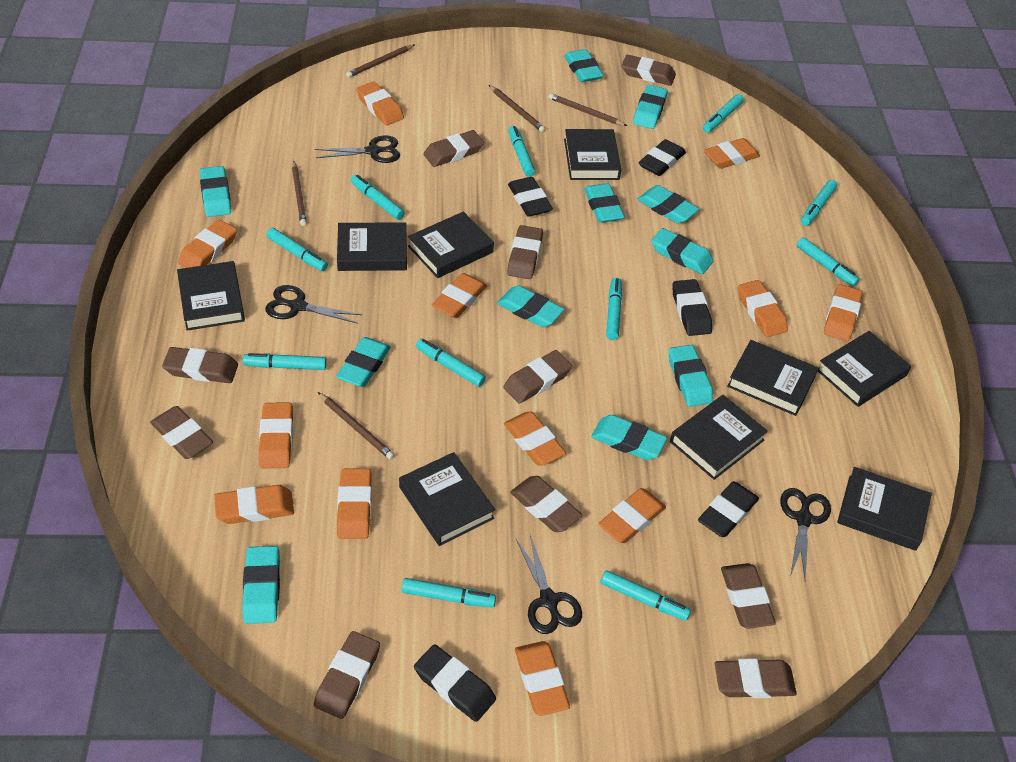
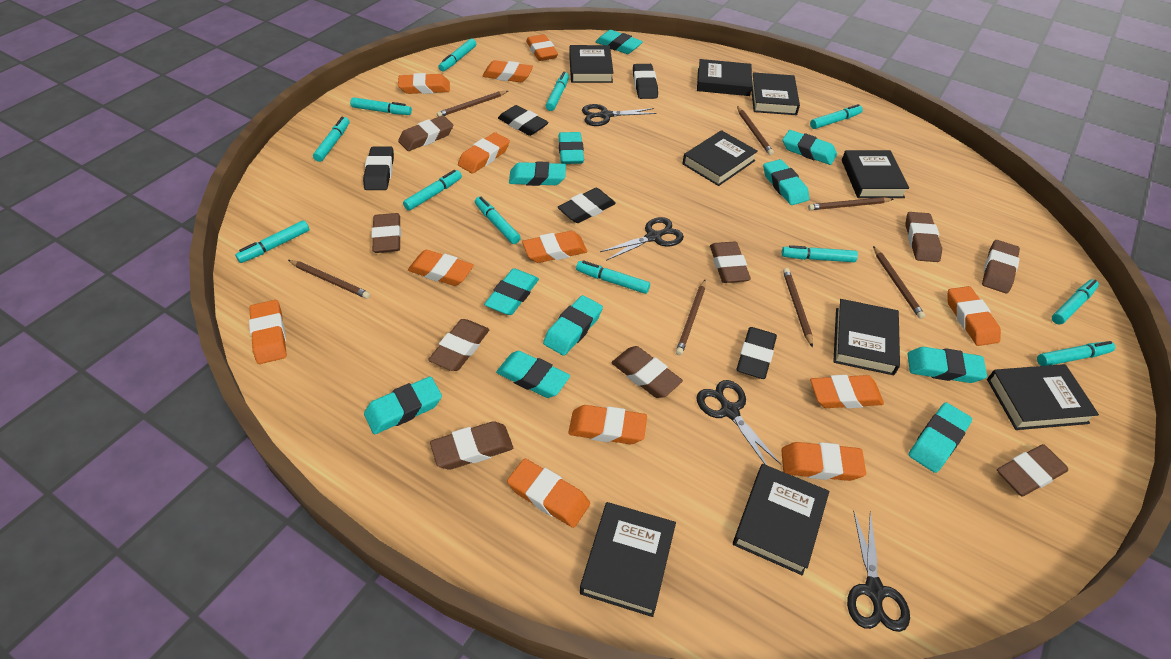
brown eraser: 10 -> 9
brown pencil: 5 -> 7
turquoise marker: 11 -> 12

